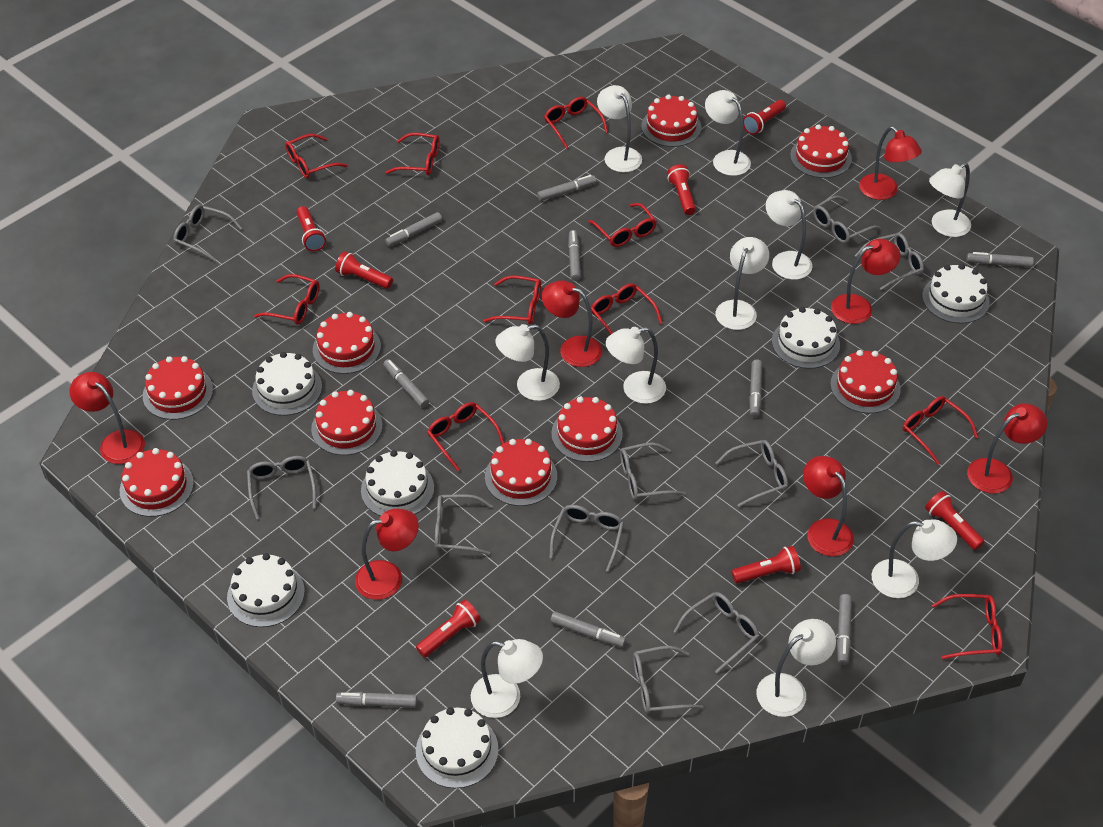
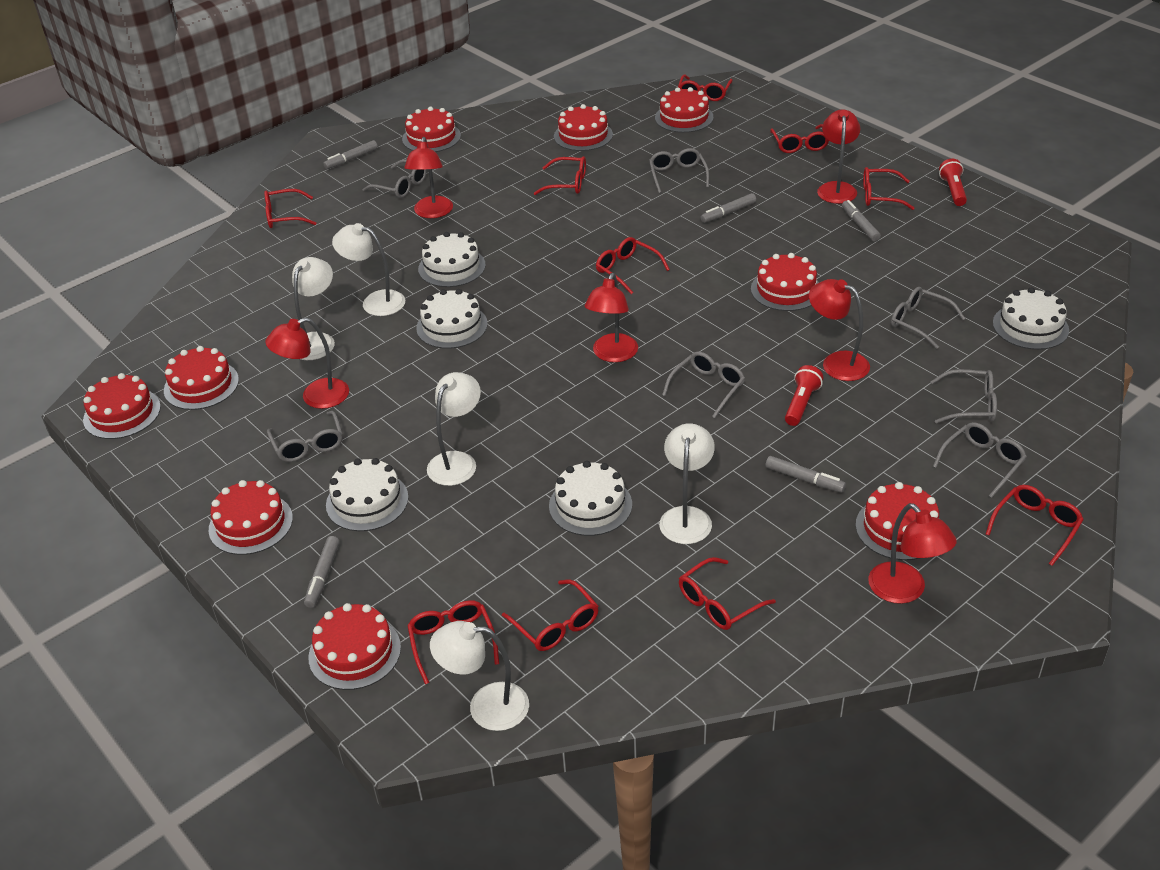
grey glasses: 10 -> 7
grey marker: 9 -> 5
red flashlight: 7 -> 2
red lamp: 7 -> 6
white cake: 6 -> 5
white lamp: 10 -> 5

